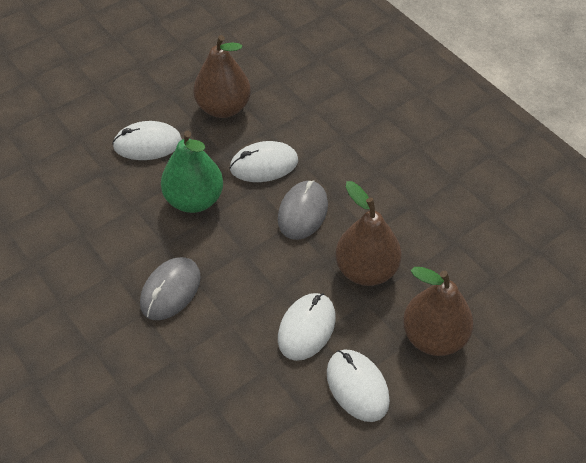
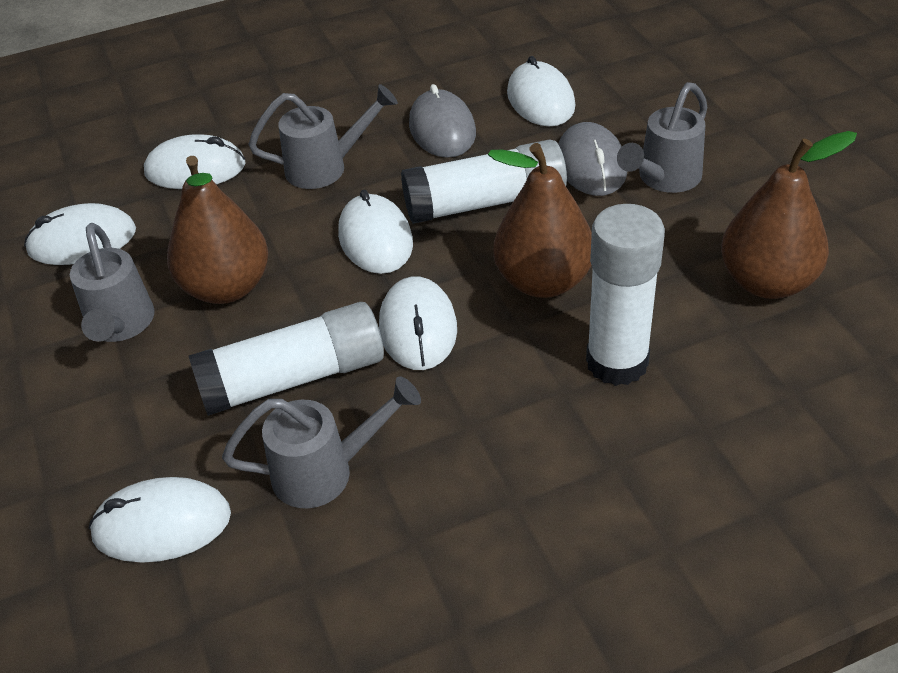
green pear: 1 -> 0
grey watering can: 0 -> 4
white glue stick: 0 -> 3
white mouse: 4 -> 6

